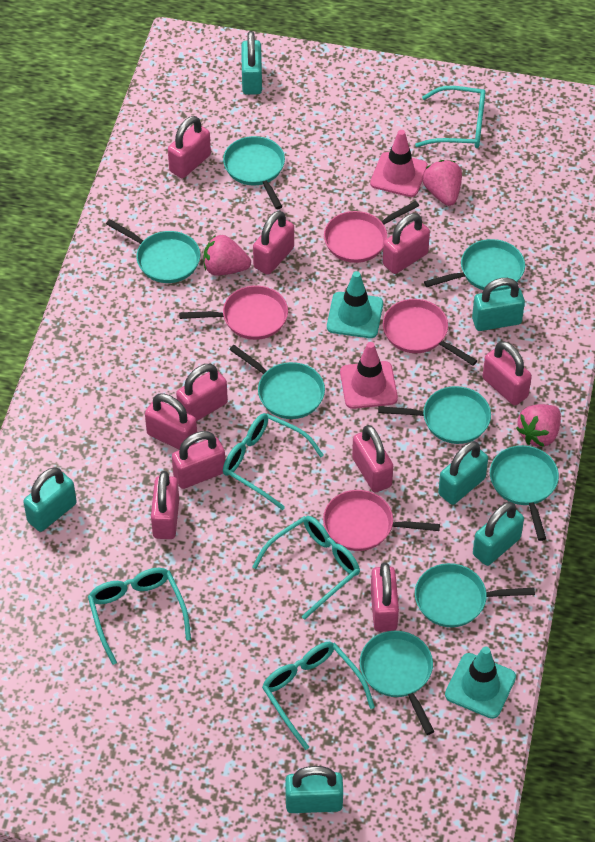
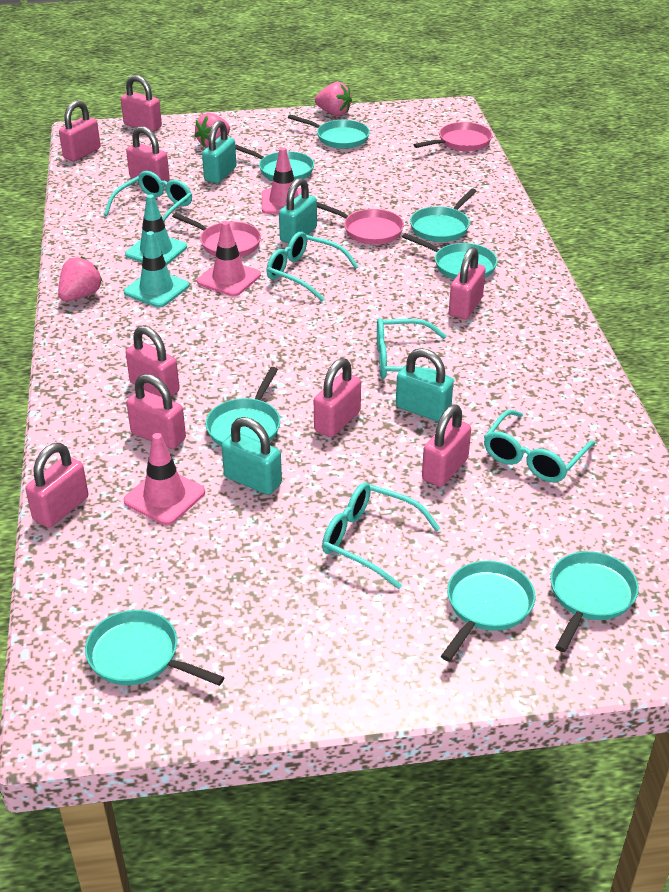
pink padlock: 10 -> 9
pink pan: 4 -> 3
pink traffic cone: 2 -> 3
turquoise padlock: 6 -> 4

